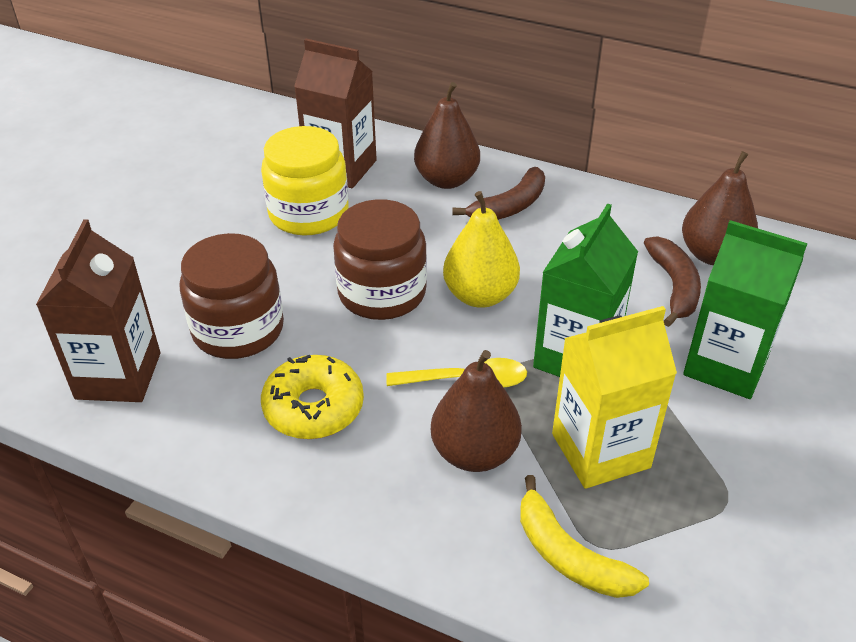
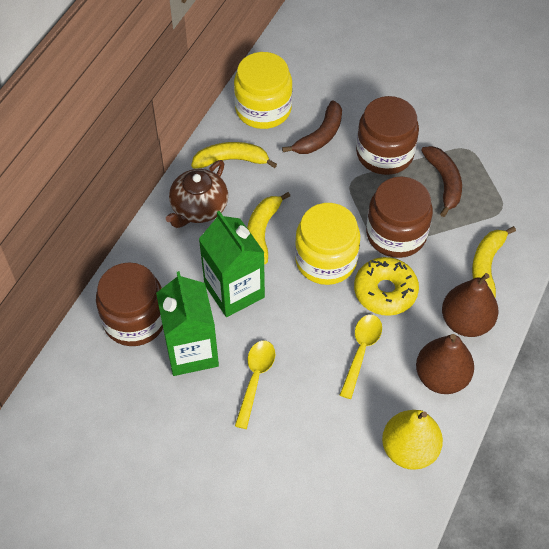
brown carton: 2 -> 0
brown jar: 2 -> 3
brown pear: 3 -> 2
brown teapot: 0 -> 1
yellow banana: 1 -> 3
yellow carton: 1 -> 0
yellow jar: 1 -> 2
yellow spoon: 1 -> 2

